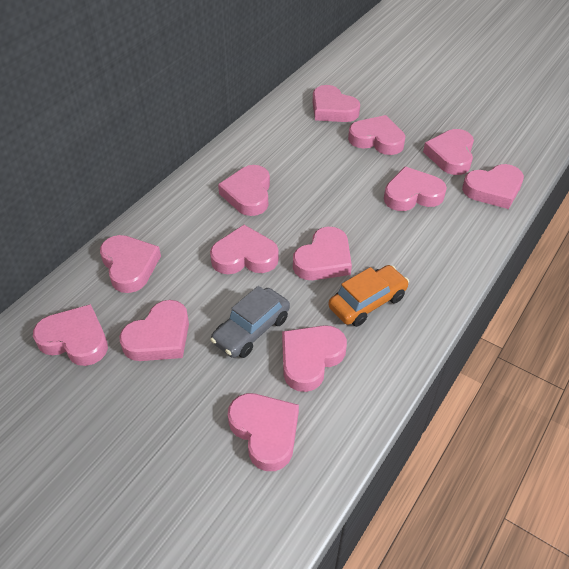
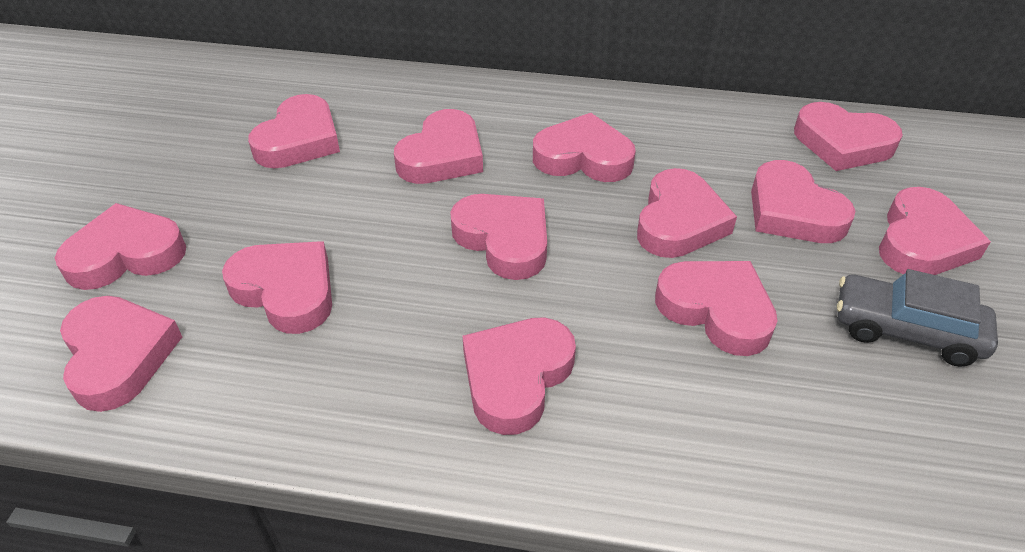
orange car: 1 -> 0

